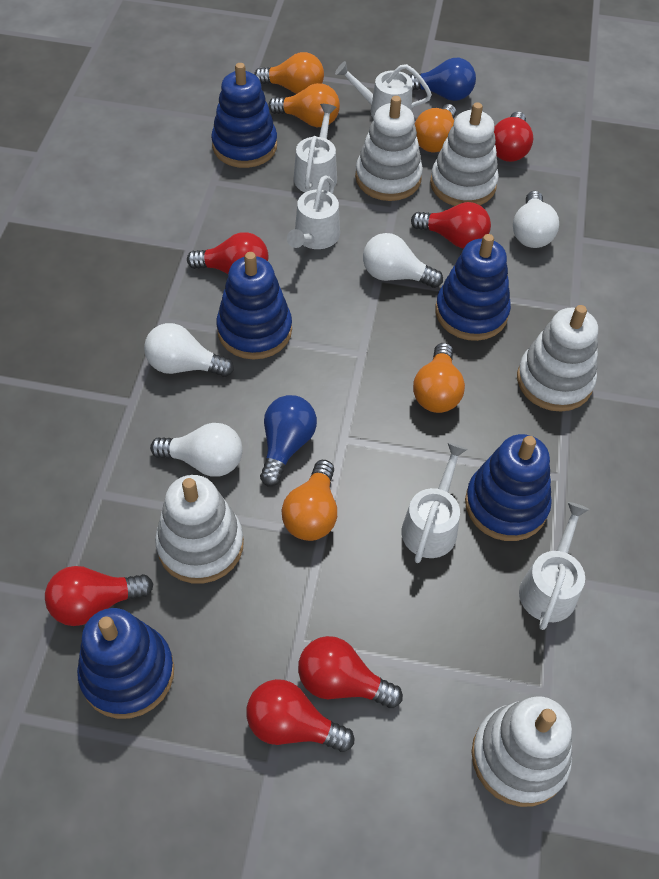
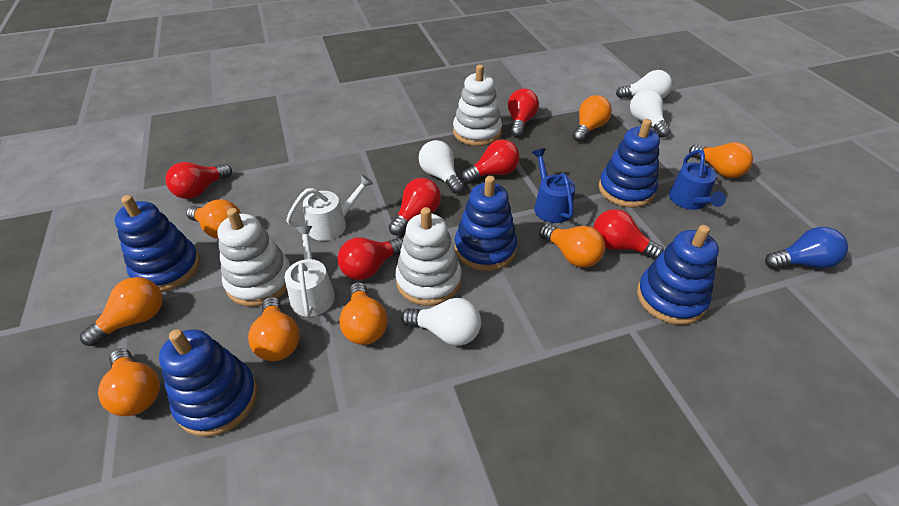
blue light bulb: 2 -> 1
blue watering can: 0 -> 2
orange light bulb: 5 -> 8
white stacking toy: 5 -> 3
white watering can: 5 -> 2

